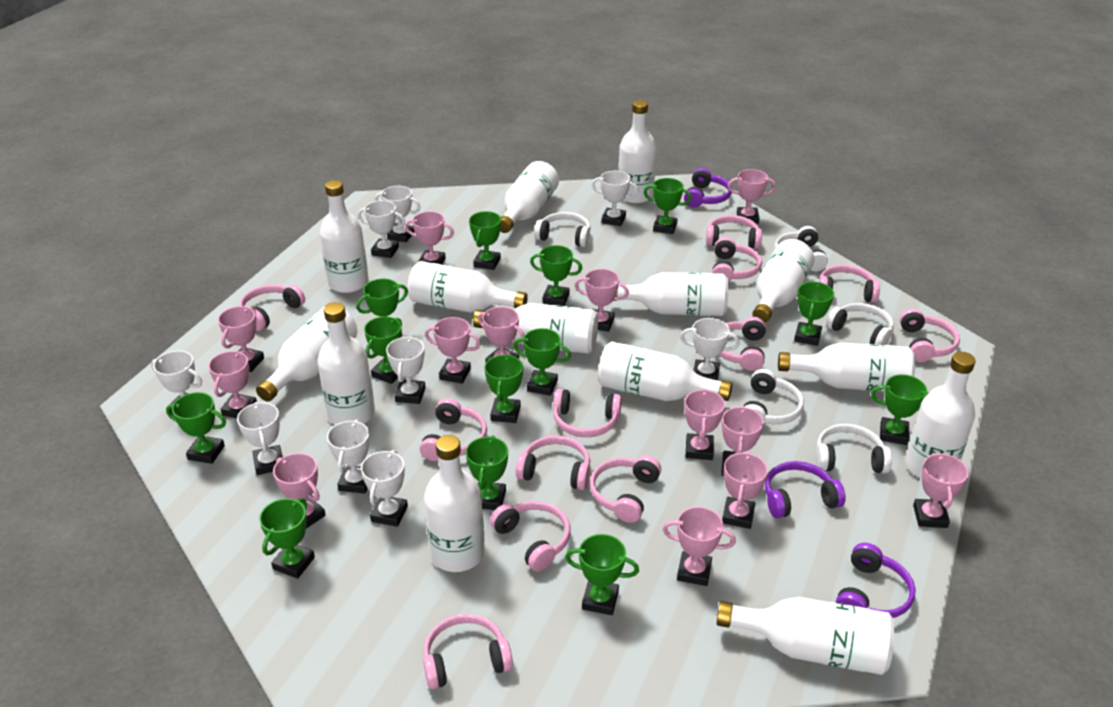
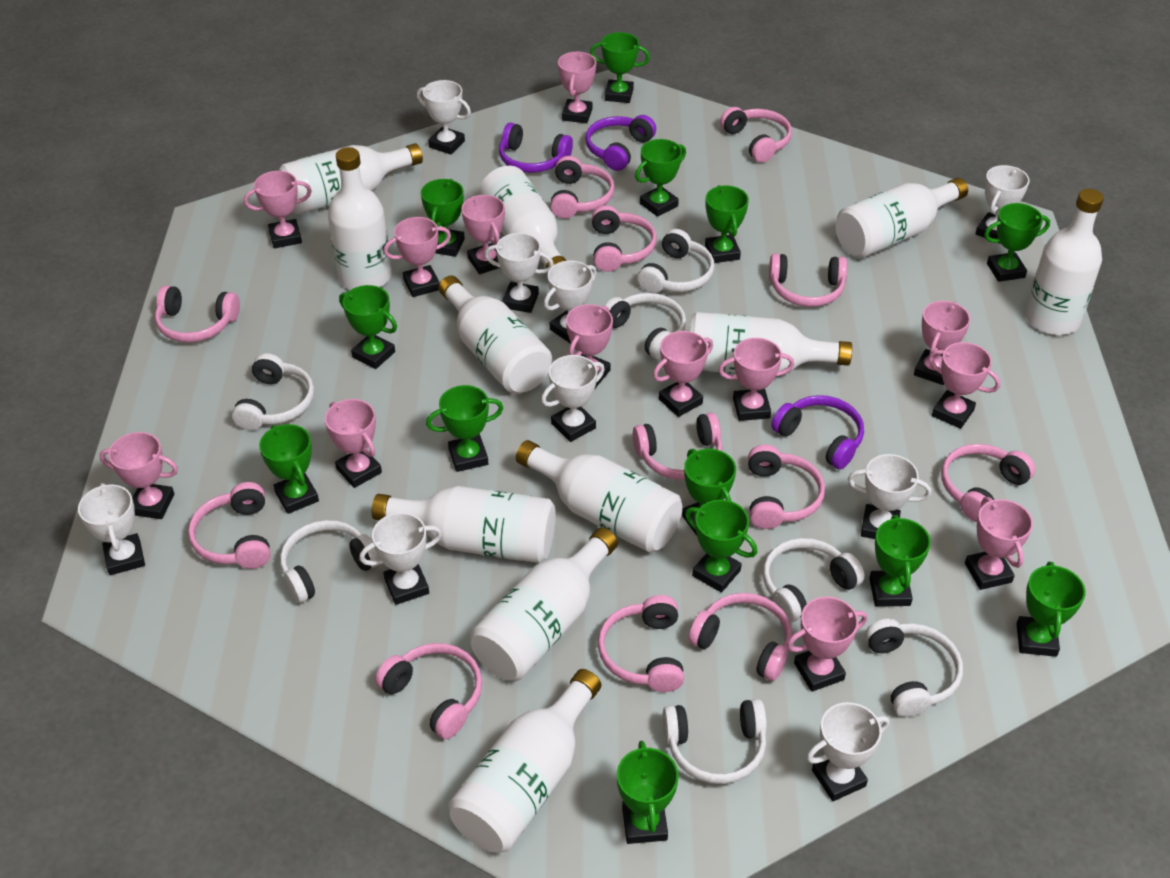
white bottle: 14 -> 11
white headphones: 5 -> 7

